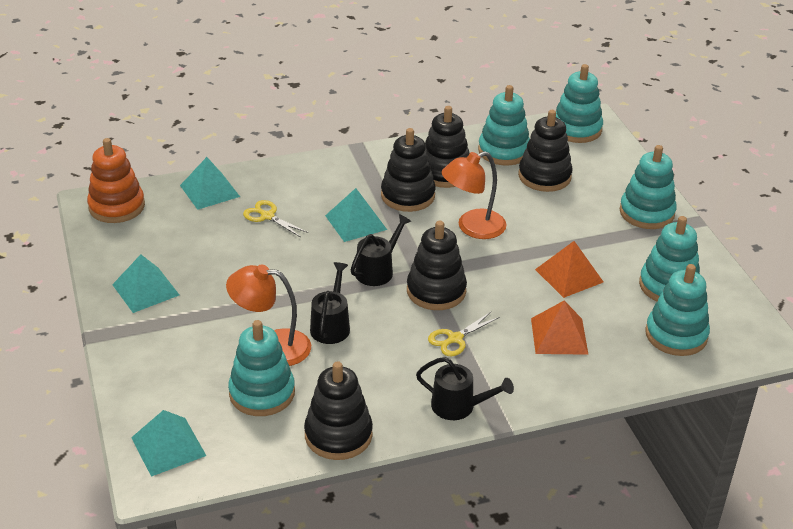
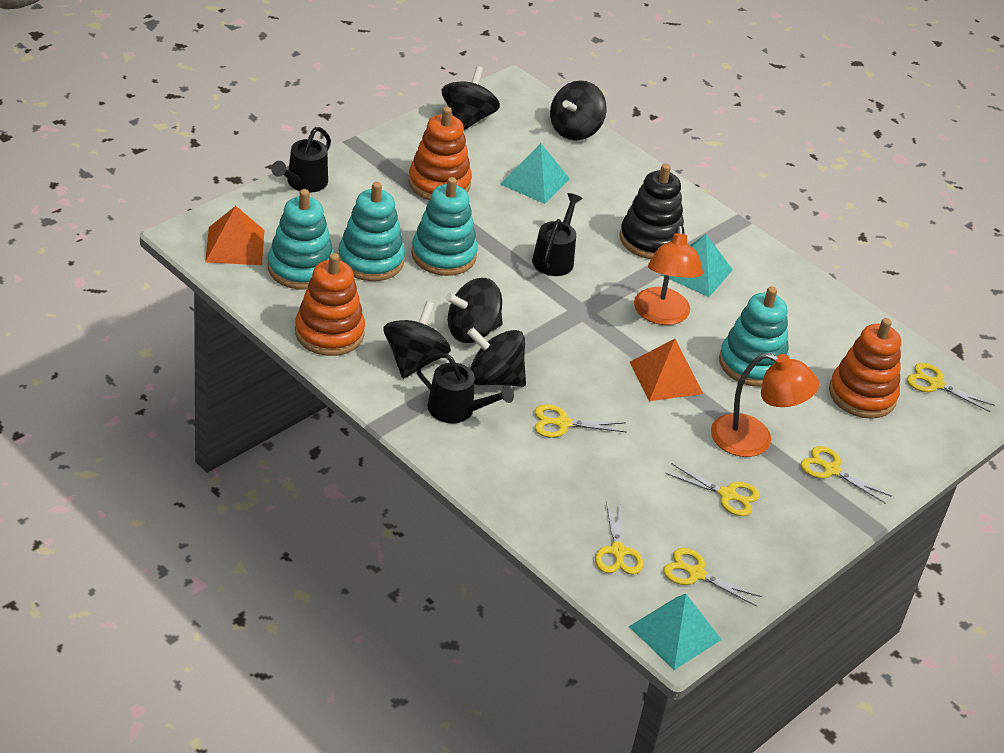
black spinning top: 0 -> 5
black stacking toy: 5 -> 1
orange stacking toy: 1 -> 3
turquoise pyramid: 4 -> 3
turquoise stacking toy: 6 -> 4
yellow scissors: 2 -> 6

